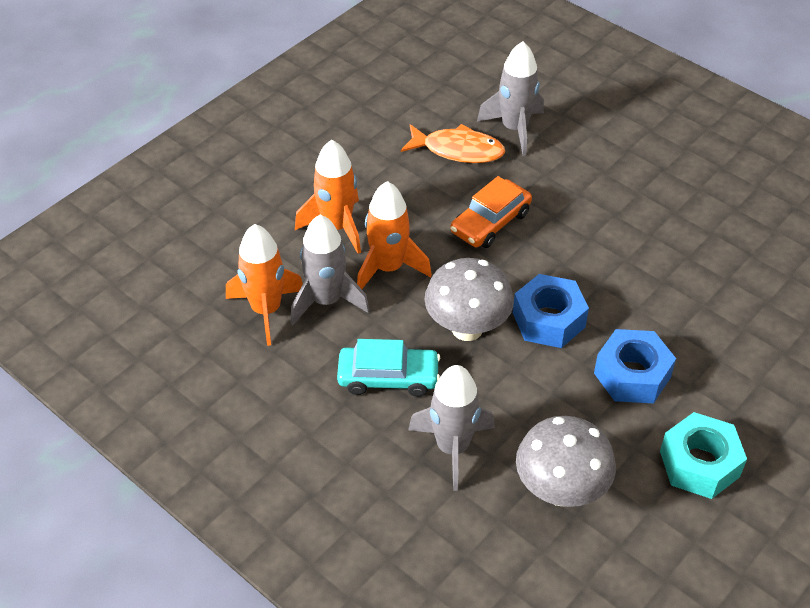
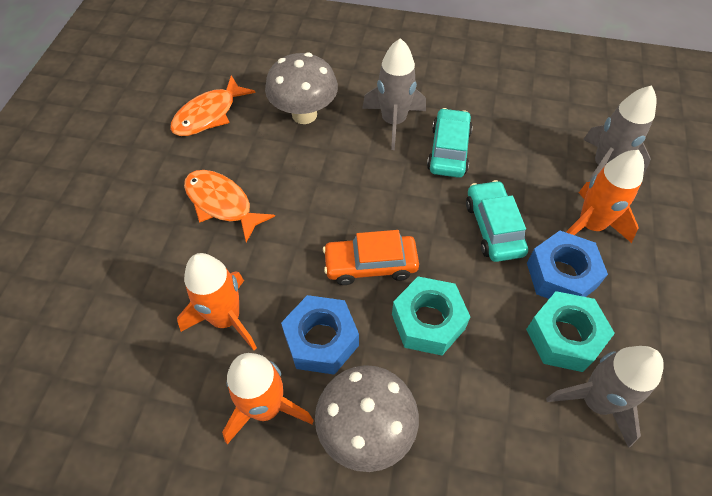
orange fish: 1 -> 2
turquoise car: 1 -> 2
turquoise nut: 1 -> 2

